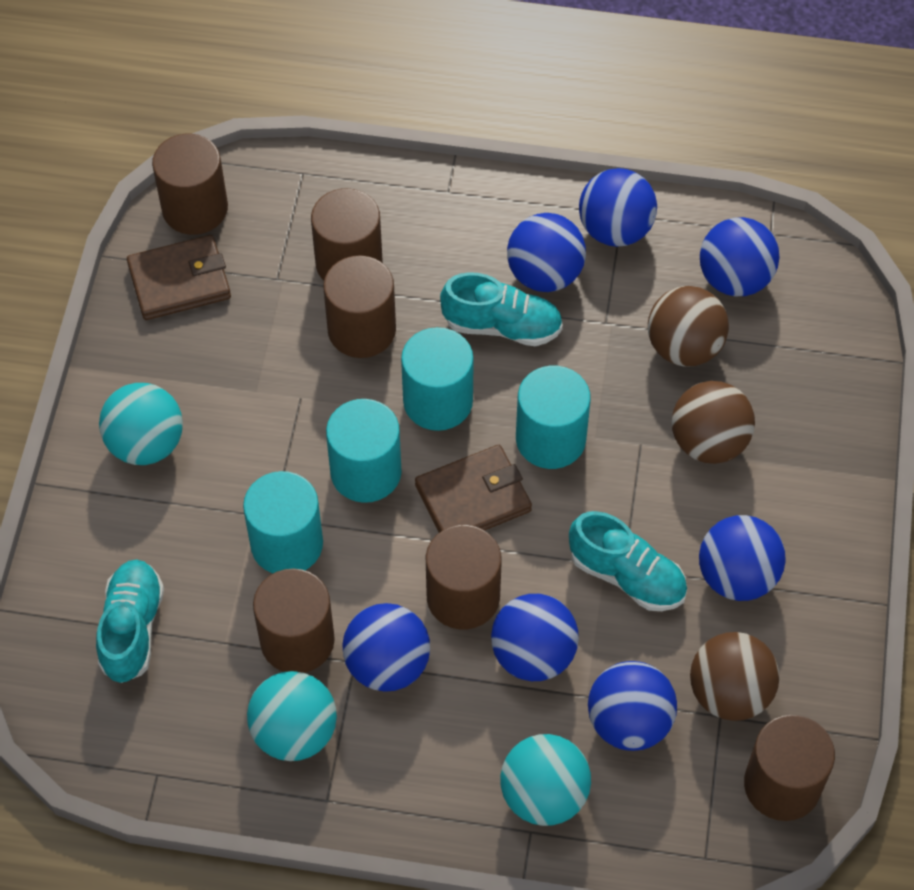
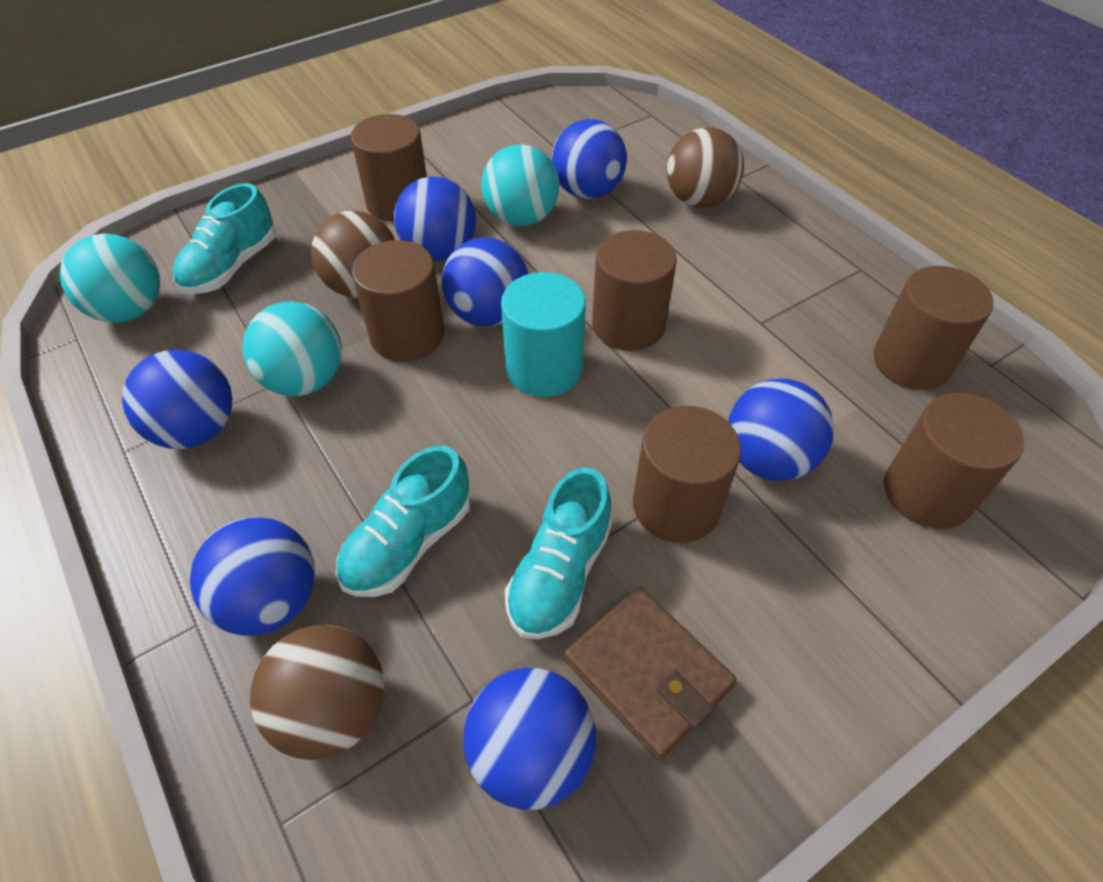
brown wallet: 2 -> 1
turquoise cylinder: 4 -> 1

